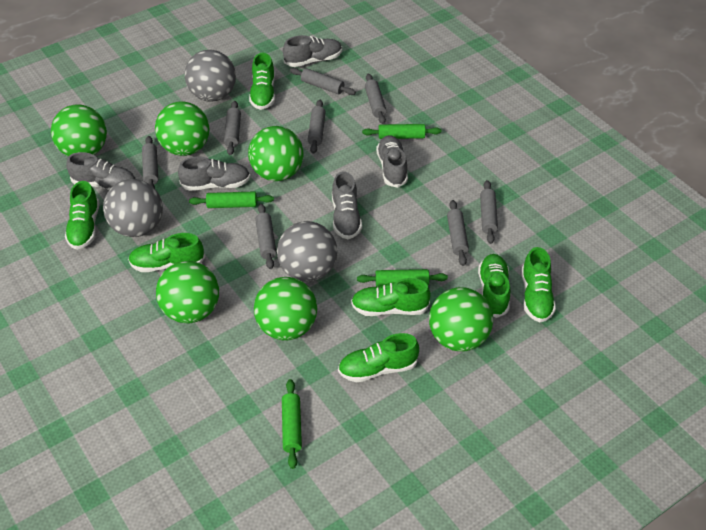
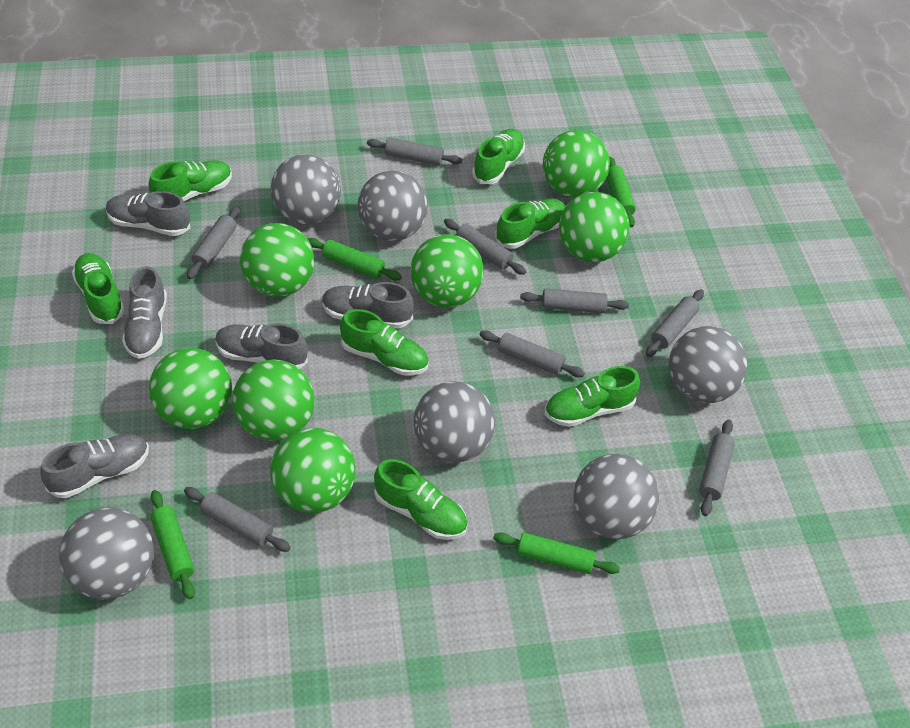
green ball: 6 -> 7
grey ball: 3 -> 6

